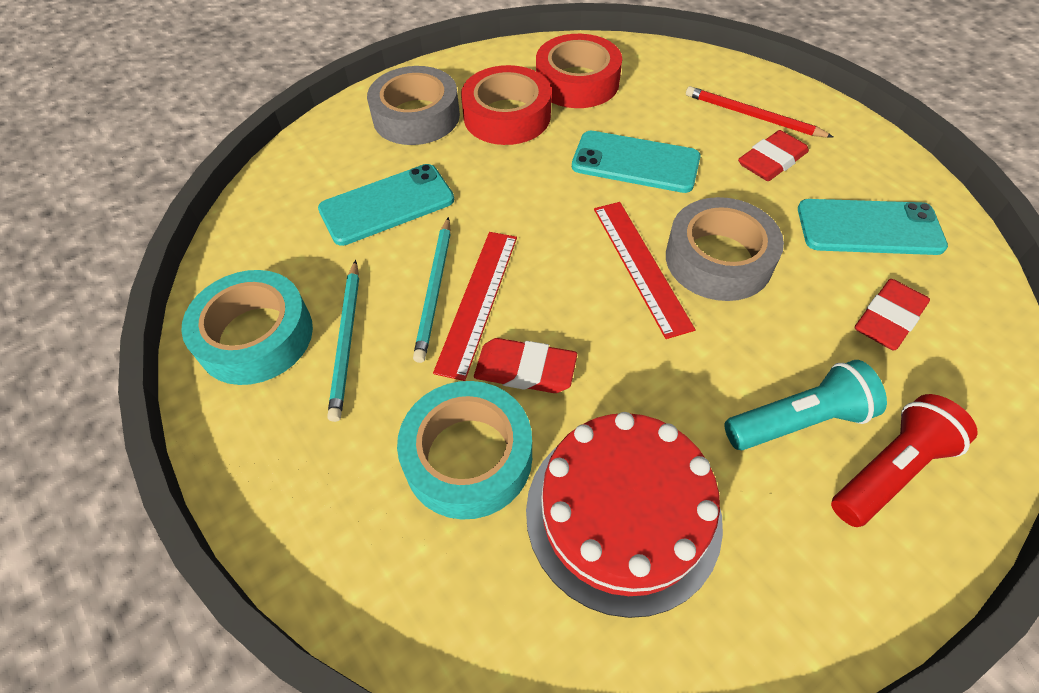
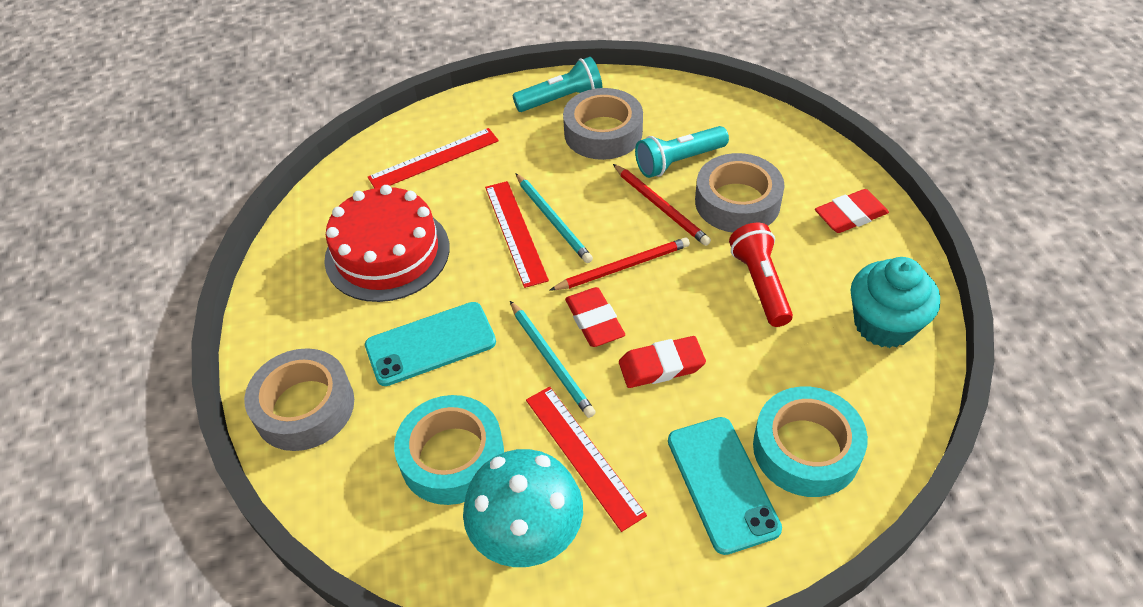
grey tape: 2 -> 3
red pencil: 1 -> 2
red ruler: 2 -> 3
red tape: 2 -> 0
turquoise cupcake: 0 -> 1
turquoise flashlight: 1 -> 2
turquoise mushroom: 0 -> 1
turquoise phone: 3 -> 2

